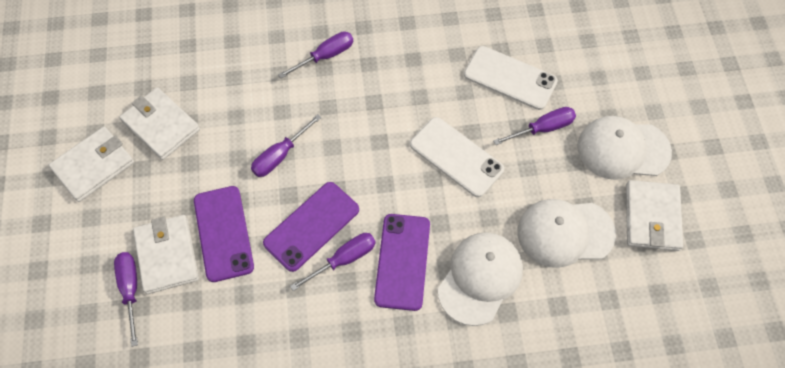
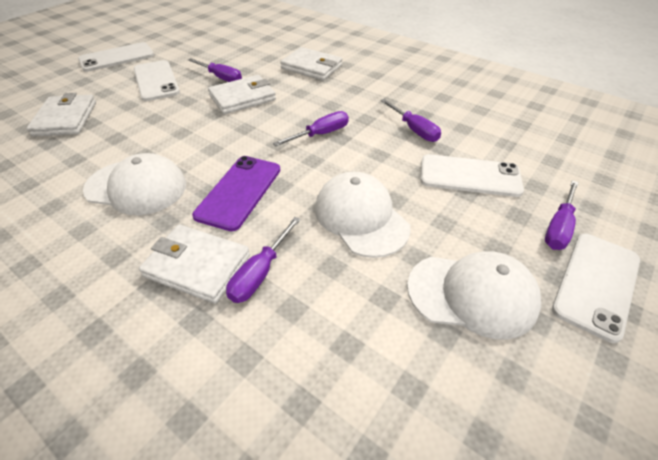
purple phone: 3 -> 1
white phone: 2 -> 4

